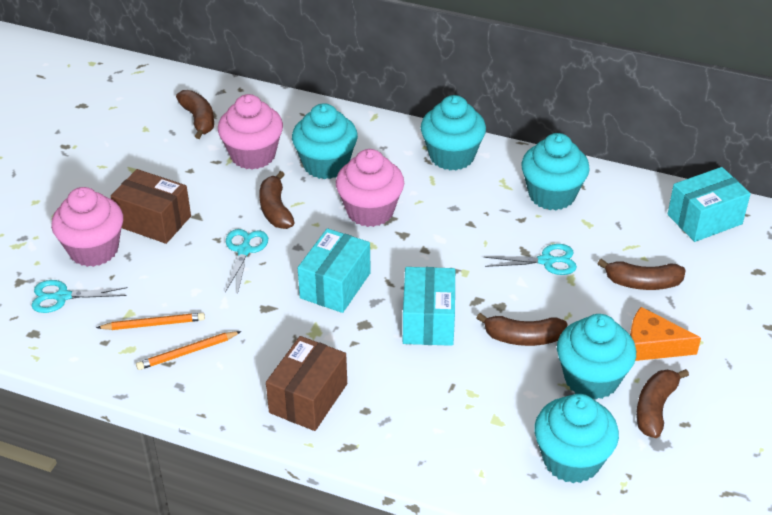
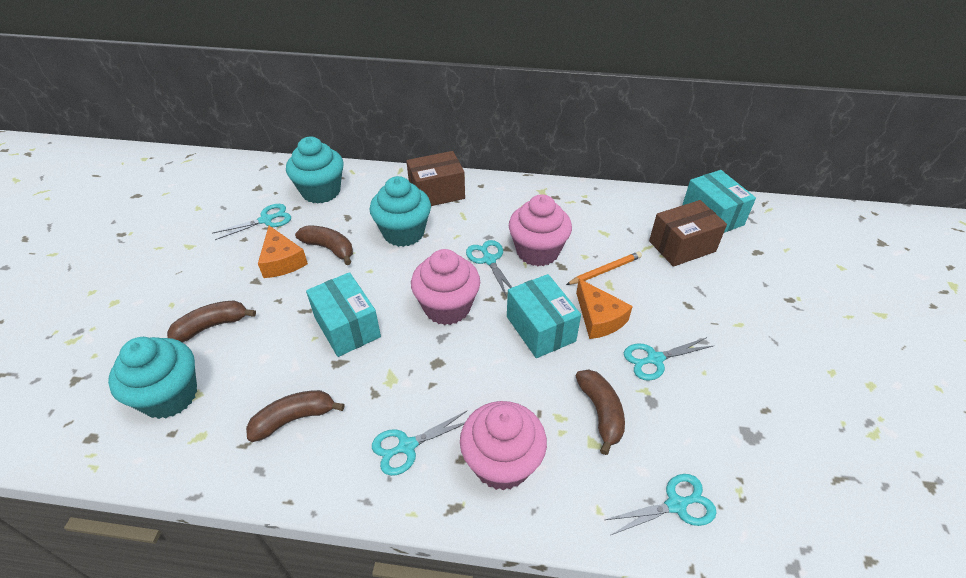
brown banana: 5 -> 4
orange cheese: 1 -> 2
orange pencil: 2 -> 1
turquoise cupcake: 5 -> 3
turquoise scissors: 3 -> 5

